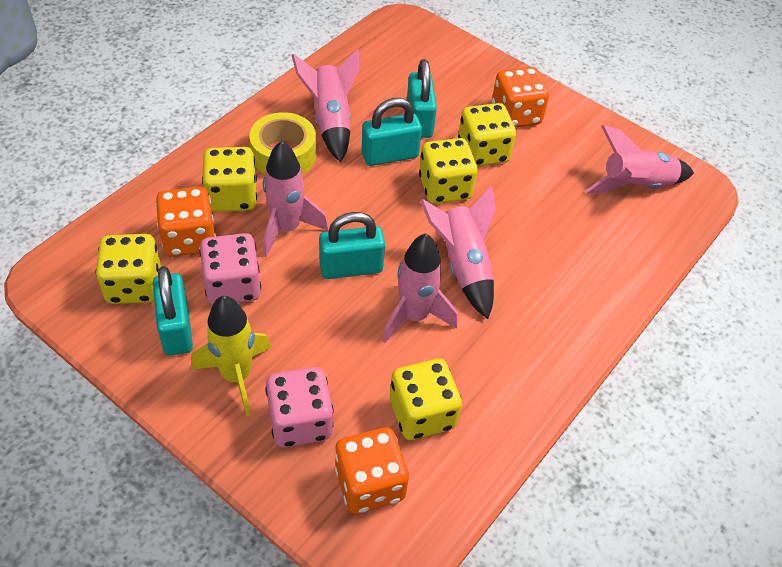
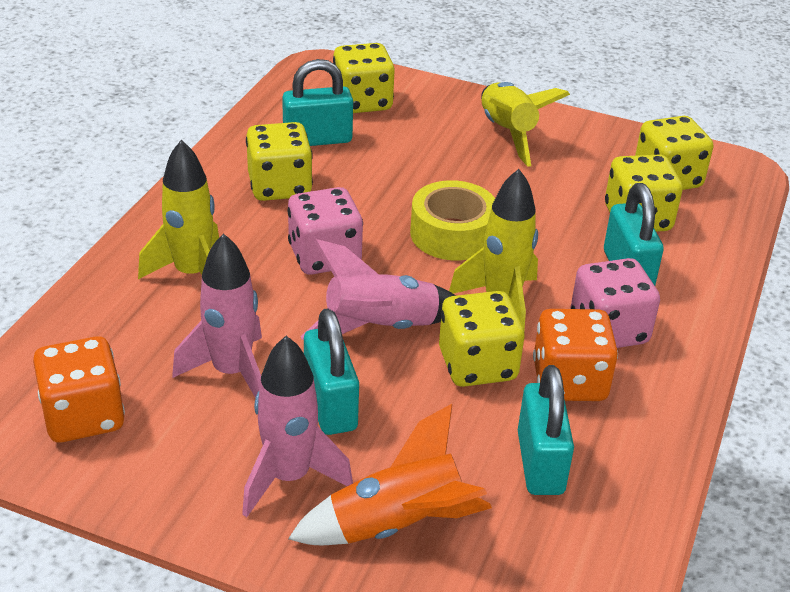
orange dice: 3 -> 2
orange rocket: 0 -> 1
pink rocket: 5 -> 3
yellow rocket: 1 -> 3

